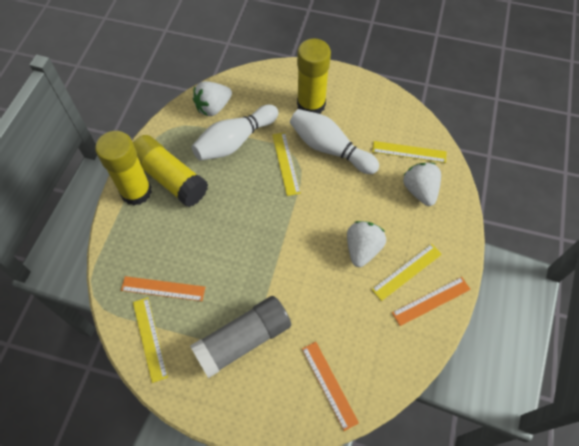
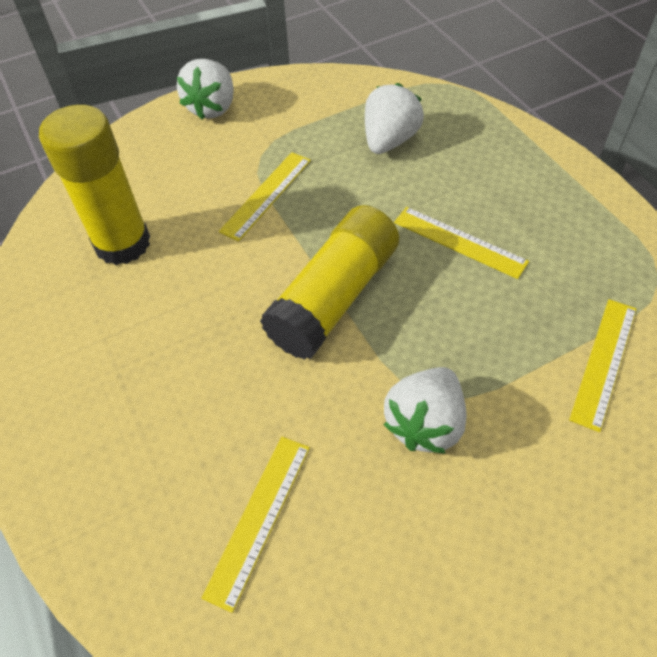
grey glue stick: 1 -> 0
orange ruler: 3 -> 0
white bowling pin: 2 -> 0
yellow glue stick: 3 -> 2

